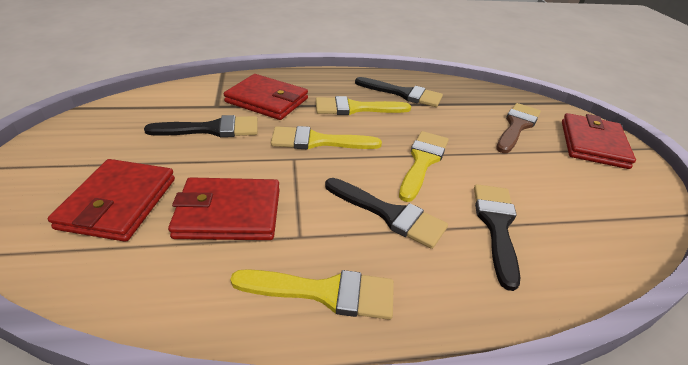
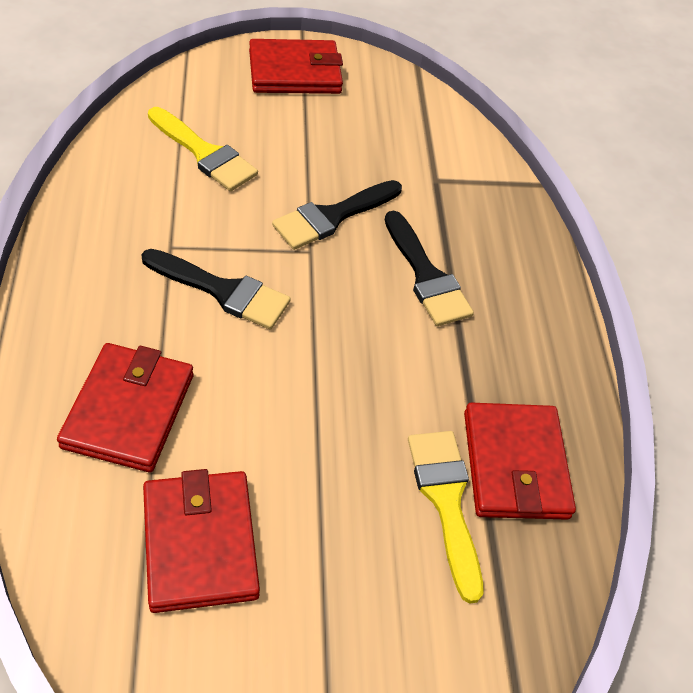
black brush: 4 -> 3
brown brush: 1 -> 0
yellow brush: 4 -> 2

